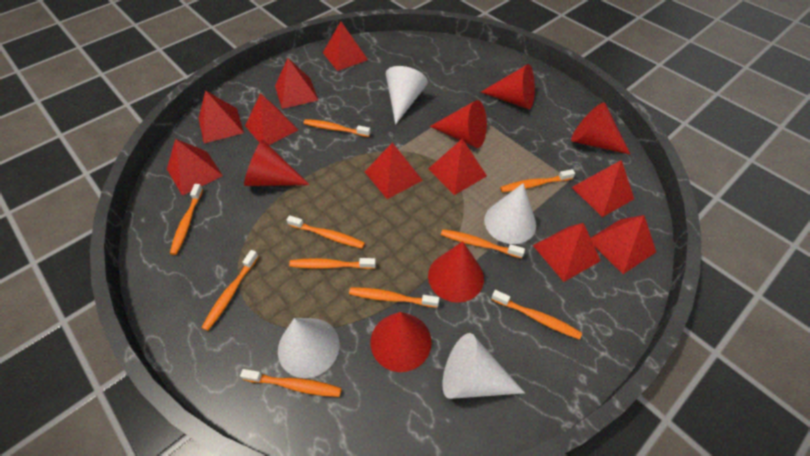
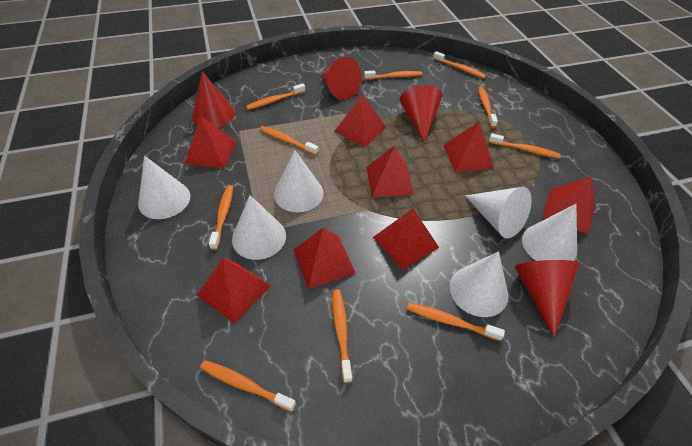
red cone: 6 -> 4
red pyramid: 10 -> 8
white cone: 4 -> 6

